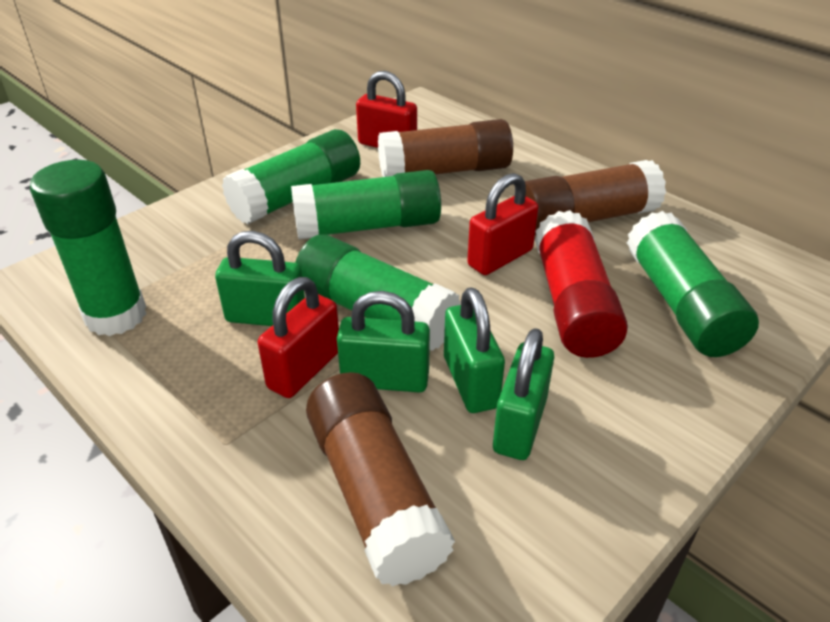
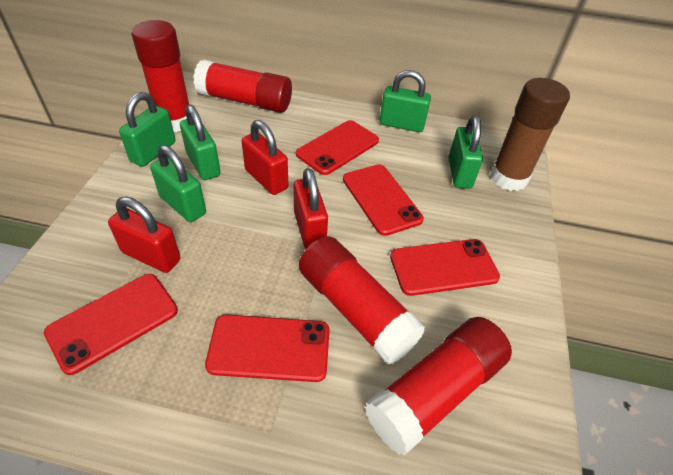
brown glue stick: 3 -> 1
green glue stick: 5 -> 0
green padlock: 4 -> 5
red glue stick: 1 -> 4
red phone: 0 -> 5

